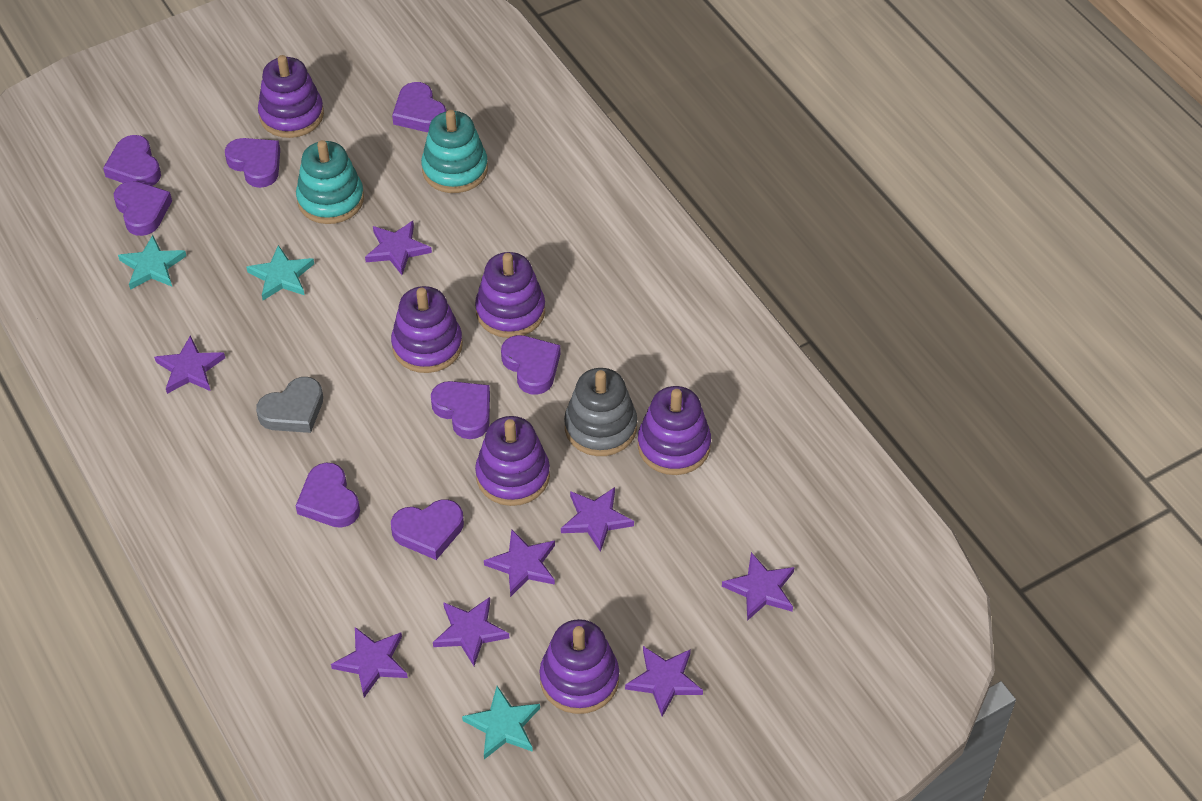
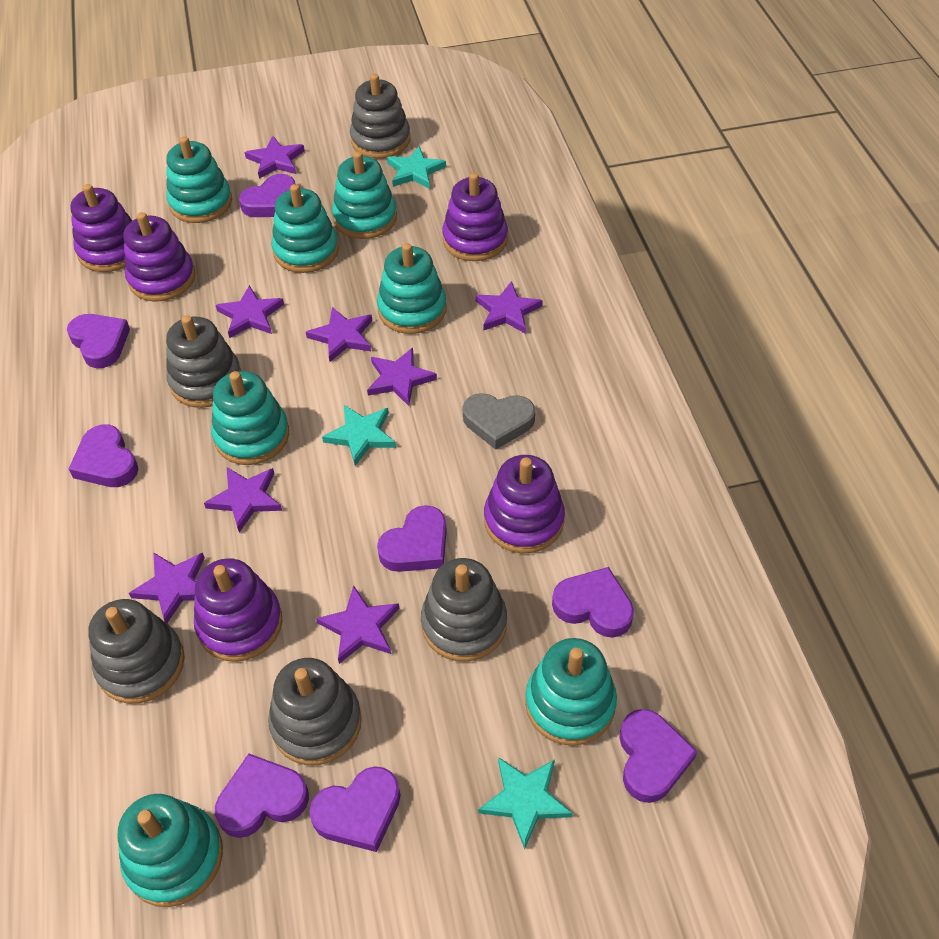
grey stacking toy: 1 -> 5
purple stacking toy: 6 -> 5
turquoise stacking toy: 2 -> 7

